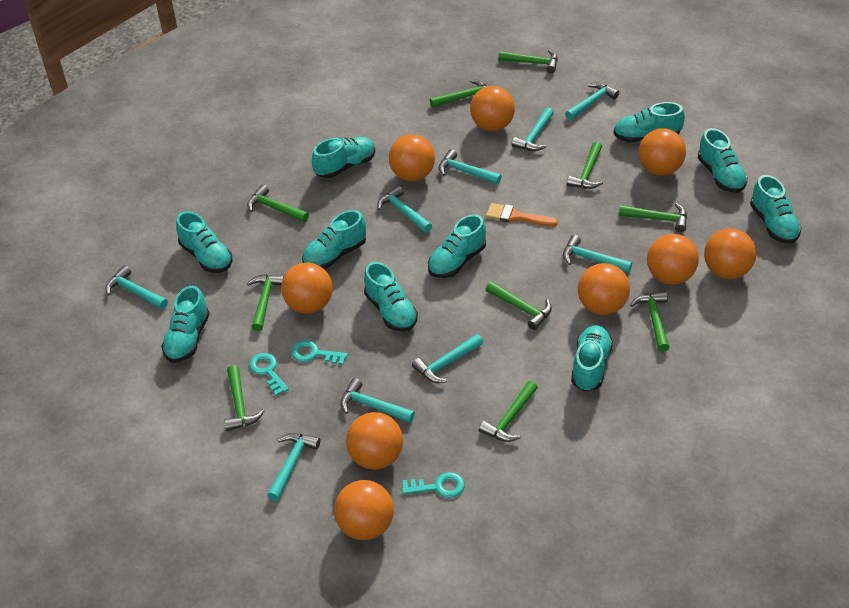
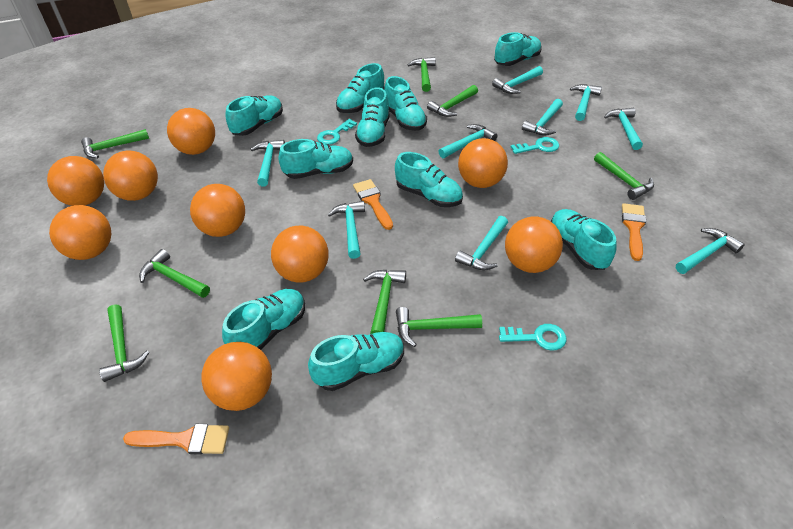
green hammer: 10 -> 8
orange brush: 1 -> 3

